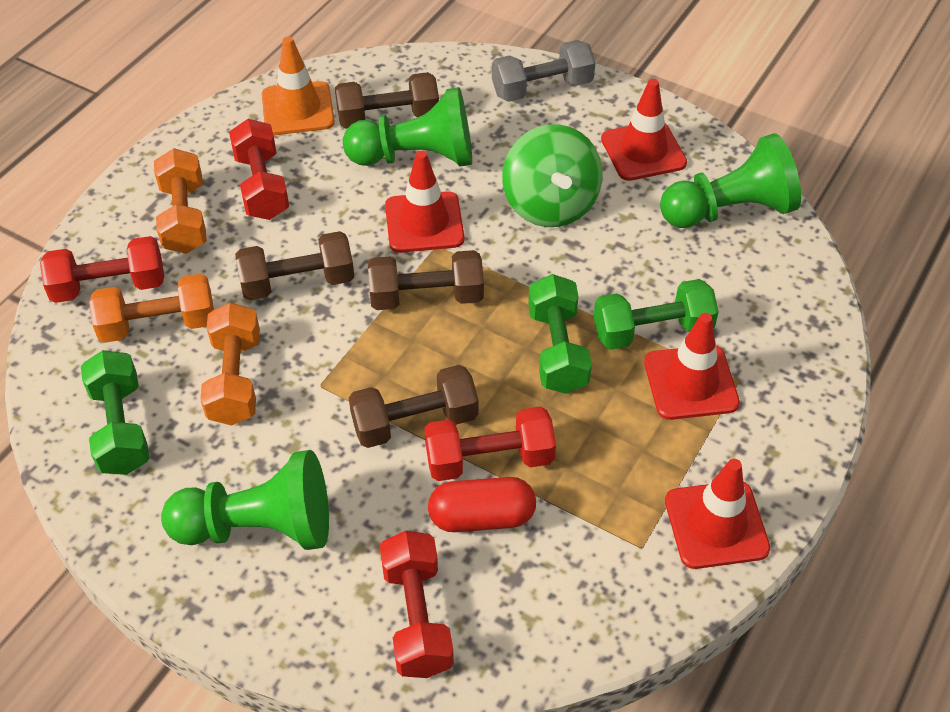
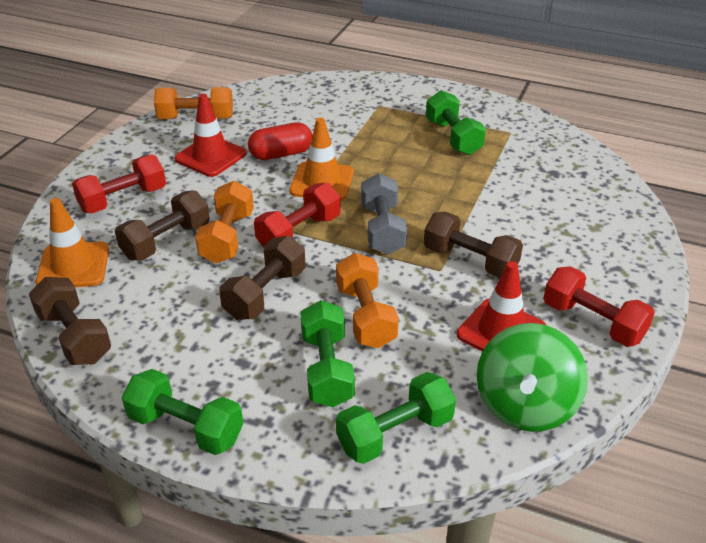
green dumbbell: 3 -> 4
green pawn: 3 -> 0
orange traffic cone: 1 -> 2
red dumbbell: 4 -> 3
red traffic cone: 4 -> 2

